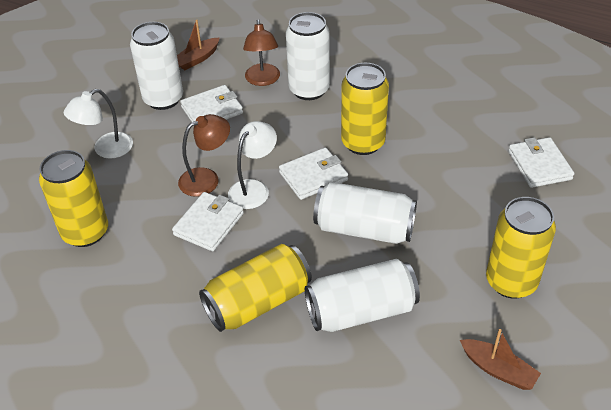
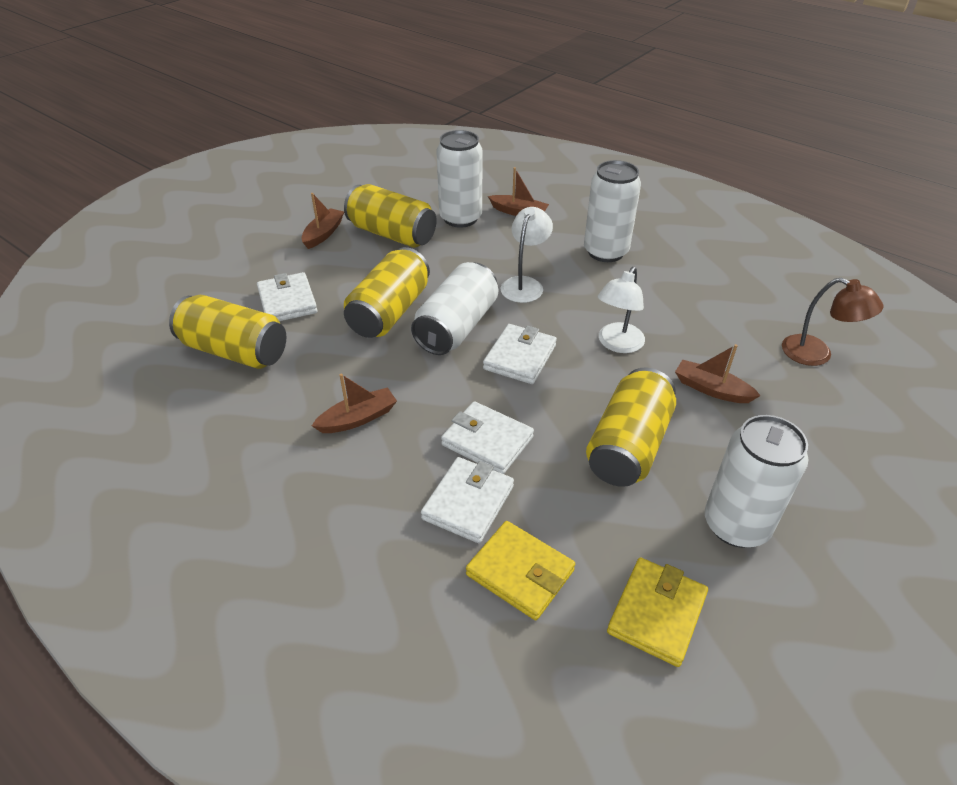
brown boat: 2 -> 4
brown lamp: 2 -> 1
yellow wallet: 0 -> 2

